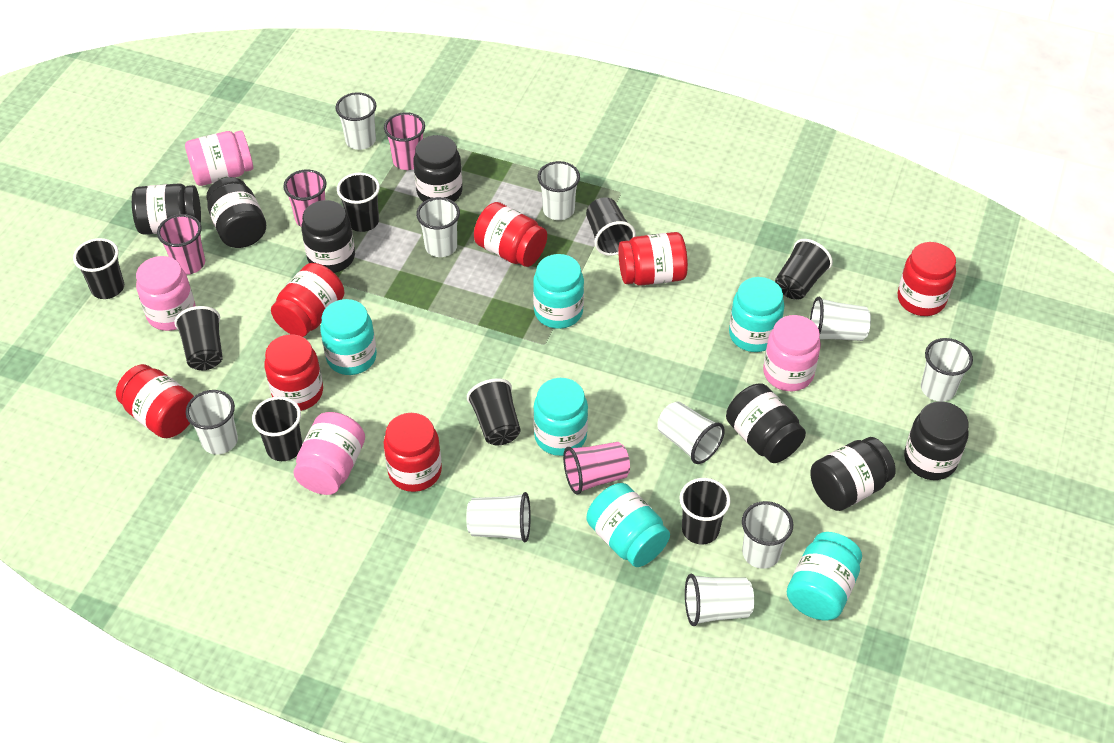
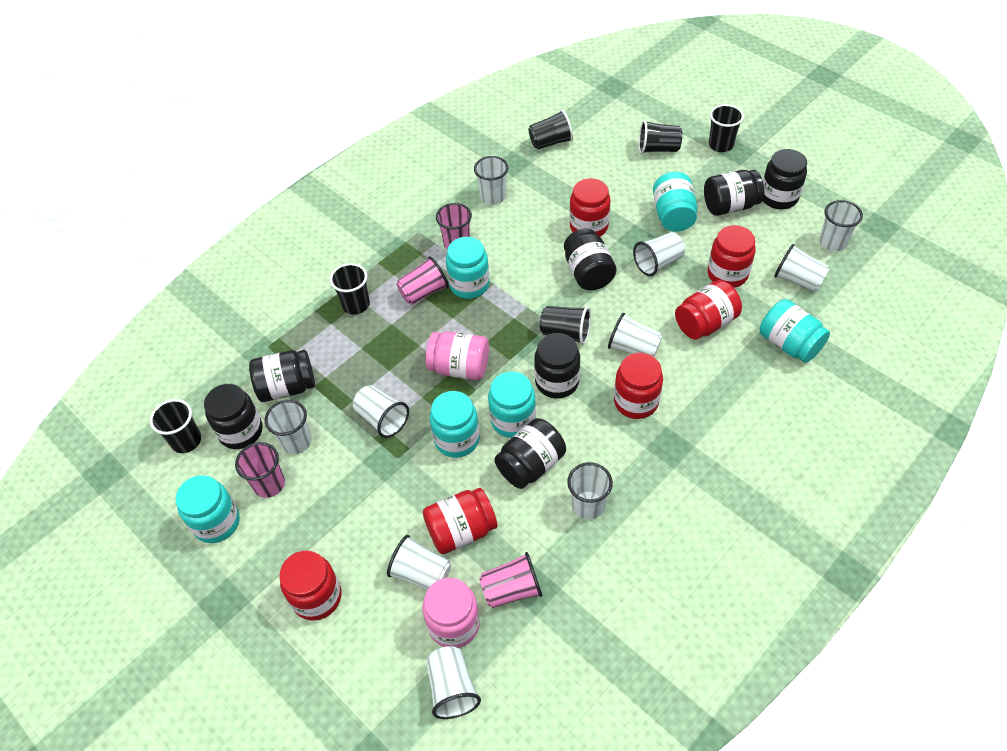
black cup: 8 -> 6
pink jar: 4 -> 2
red jar: 7 -> 6

